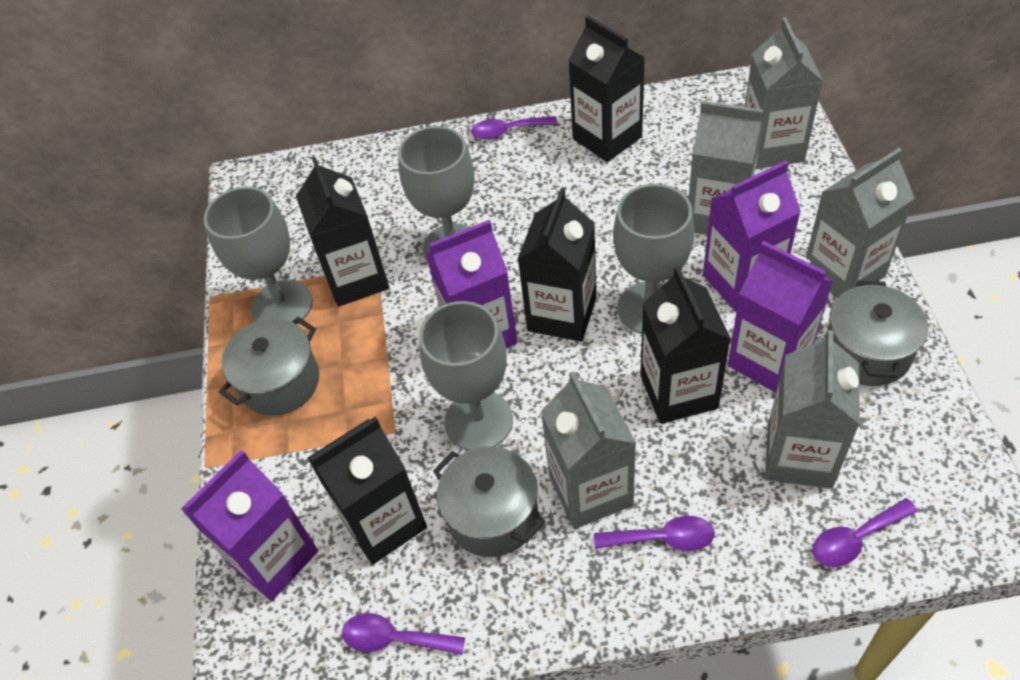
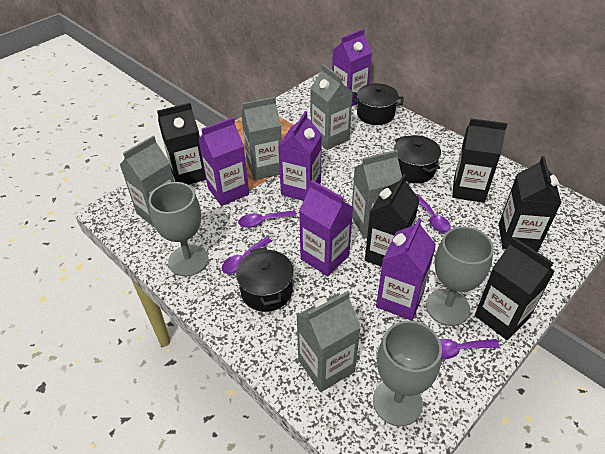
black pot: 0 -> 3
grey goblet: 4 -> 3
grey pot: 3 -> 0
purple carton: 4 -> 5

